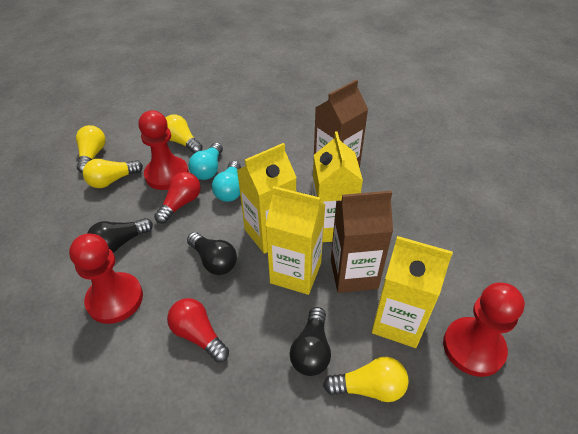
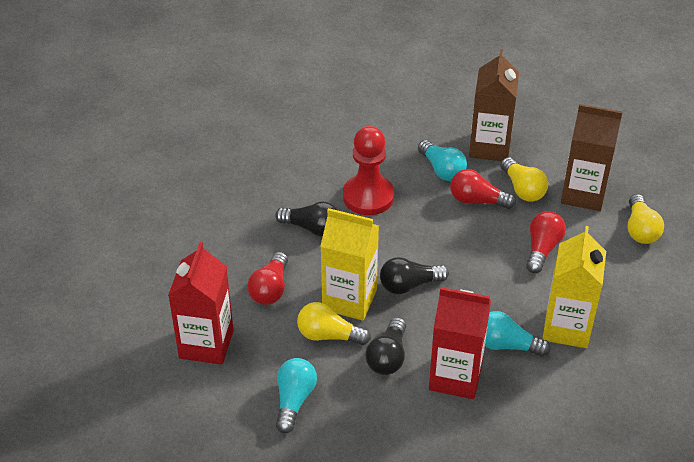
red carton: 0 -> 2
red light bulb: 2 -> 3
red pawn: 3 -> 1
turquoise light bulb: 2 -> 3
yellow carton: 4 -> 2
yellow light bulb: 4 -> 3

